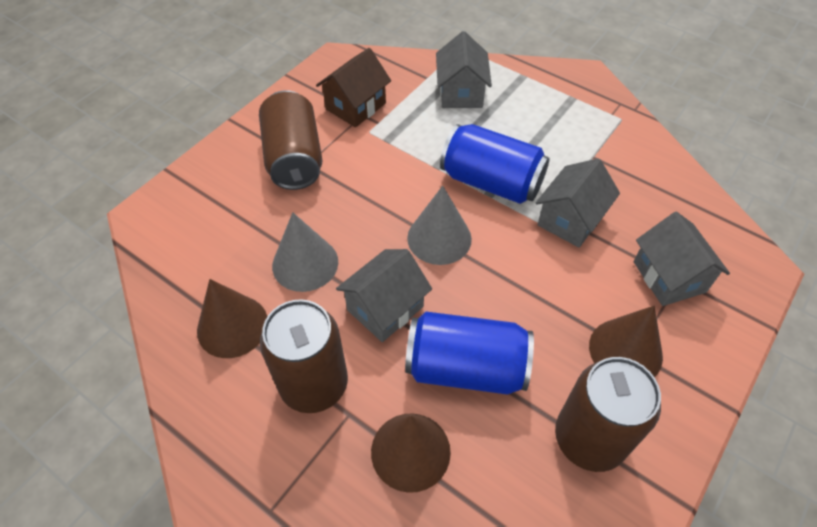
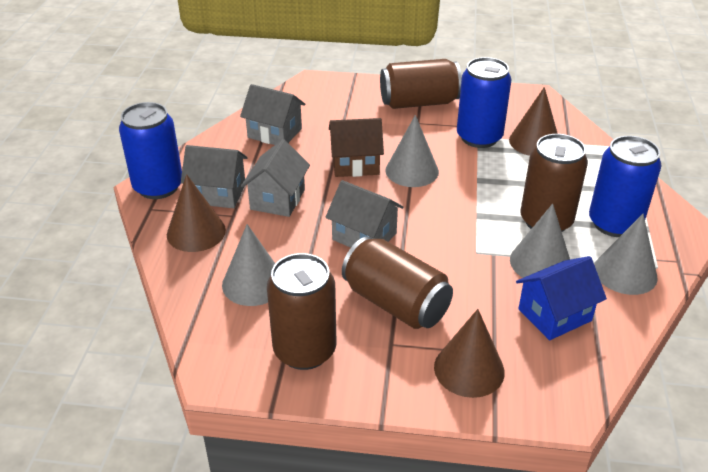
blue can: 2 -> 3
blue house: 0 -> 1
brown can: 3 -> 4
grey cone: 2 -> 4

